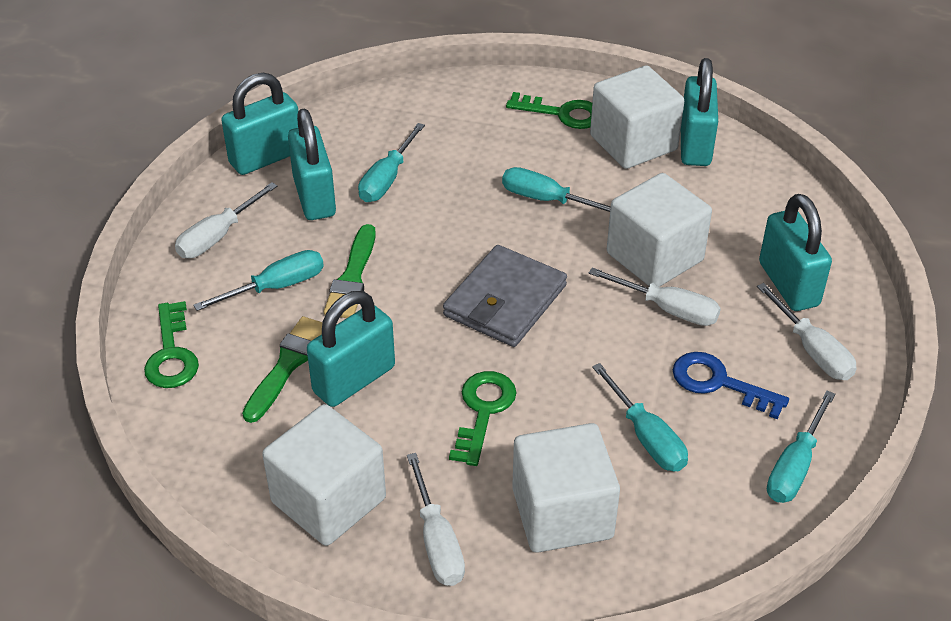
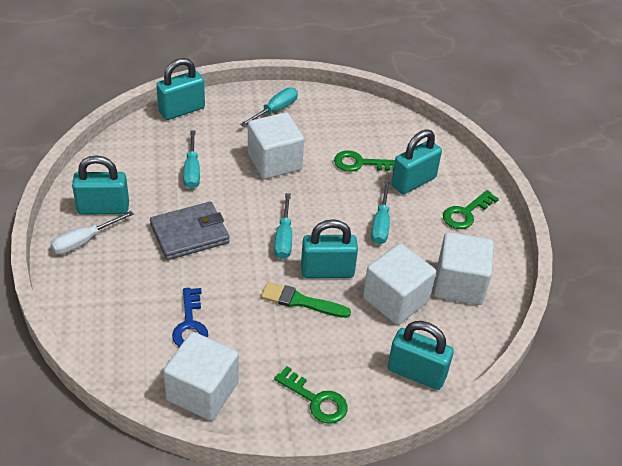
green brush: 2 -> 1
turquoise screwdriver: 5 -> 4
white screwdriver: 4 -> 1

